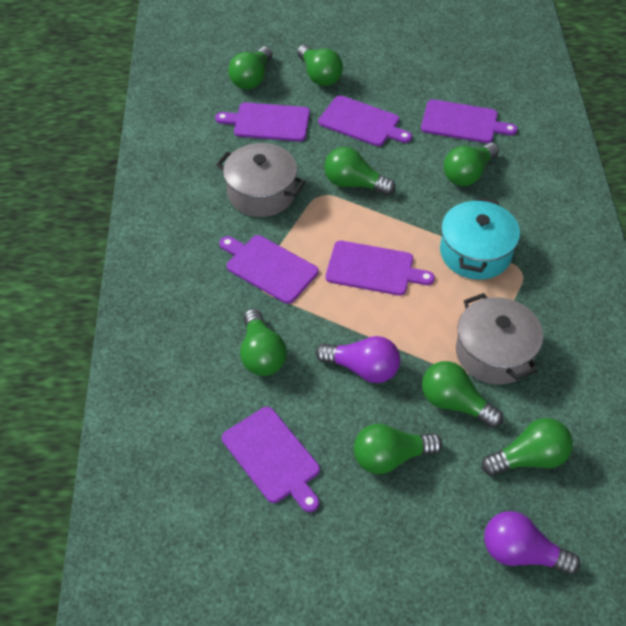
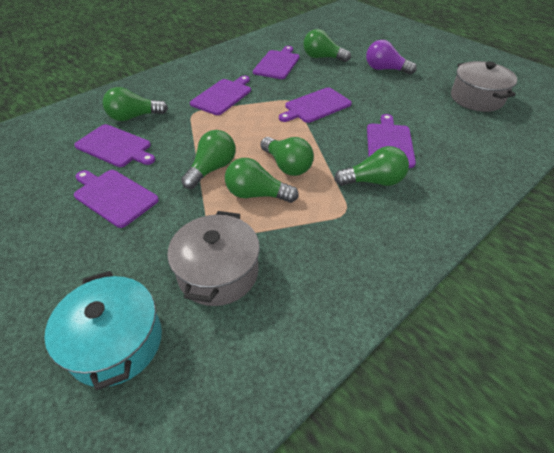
green light bulb: 8 -> 6
purple light bulb: 2 -> 1

